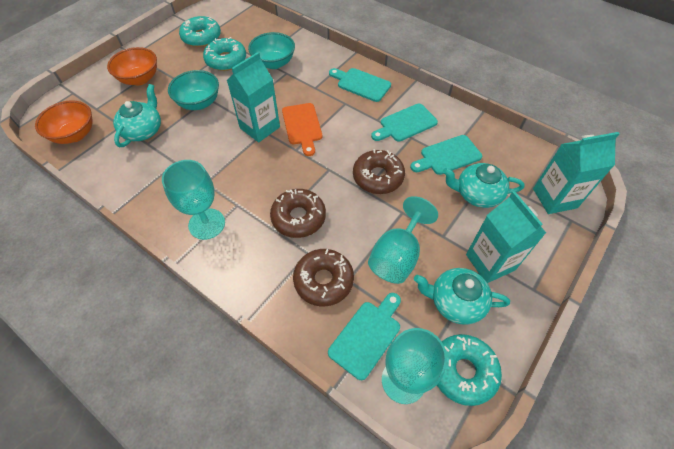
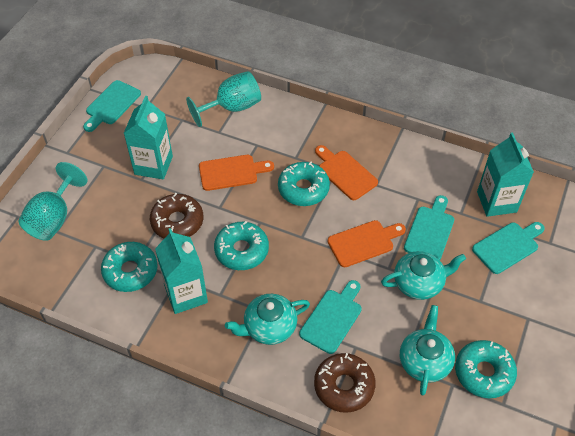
brown donut: 3 -> 2
orange bowl: 2 -> 0
orange cutting board: 1 -> 3
turquoise bowl: 2 -> 0
turquoise donut: 3 -> 4
turquoise goblet: 3 -> 2

